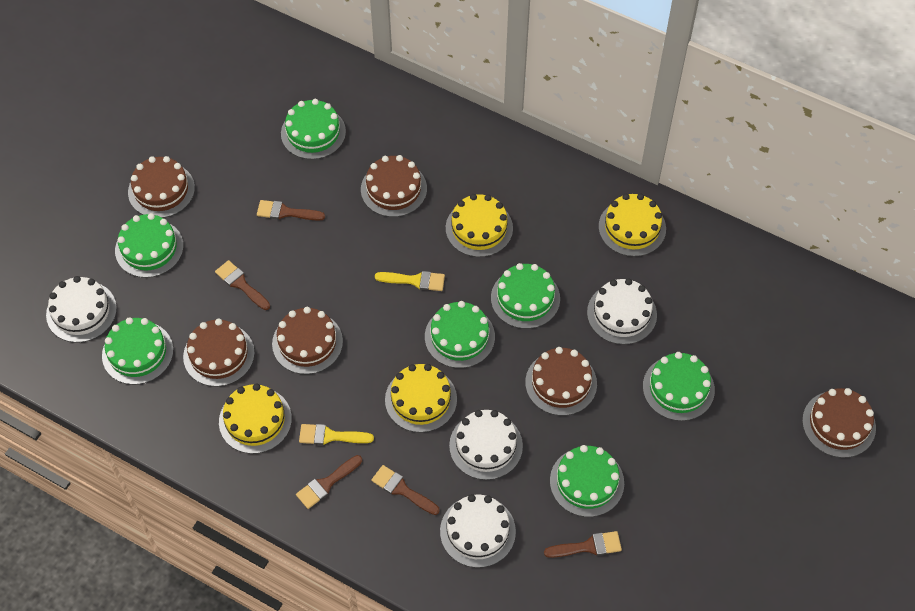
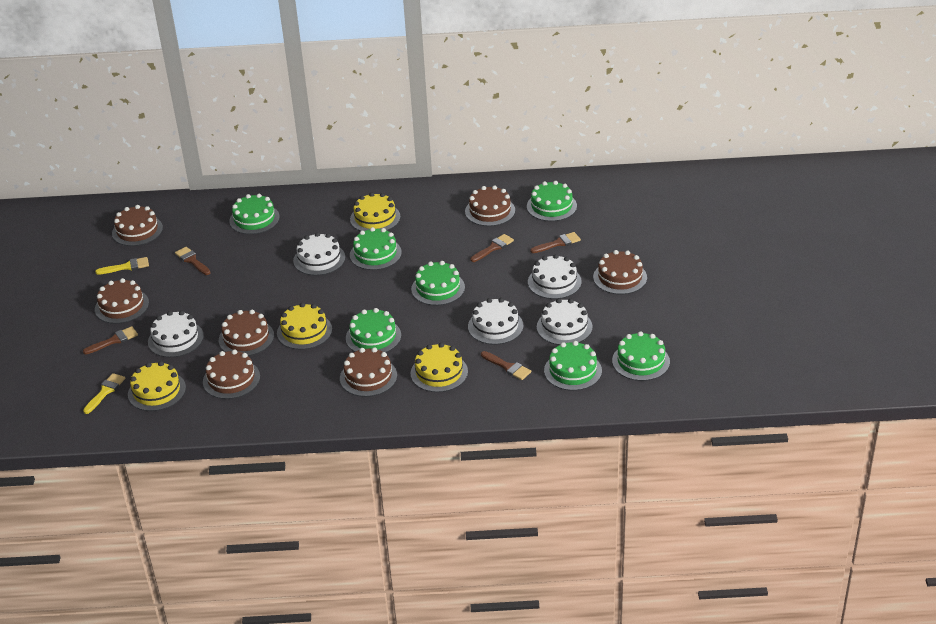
brown cake: 6 -> 7
white cake: 4 -> 5

